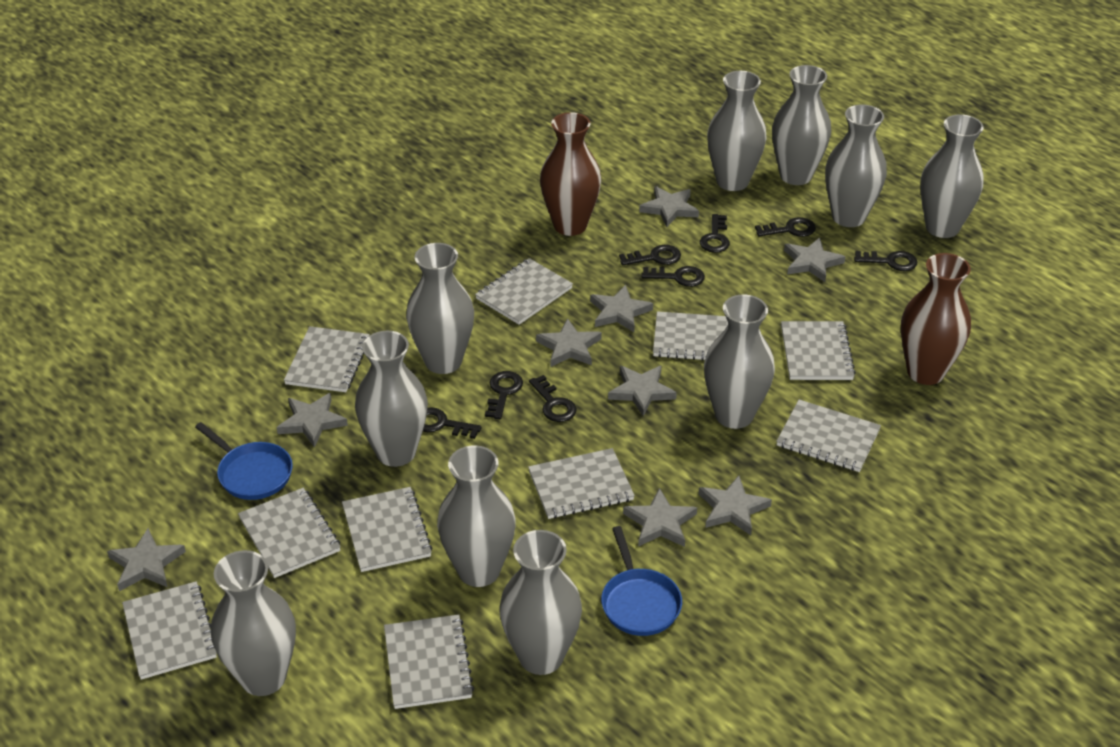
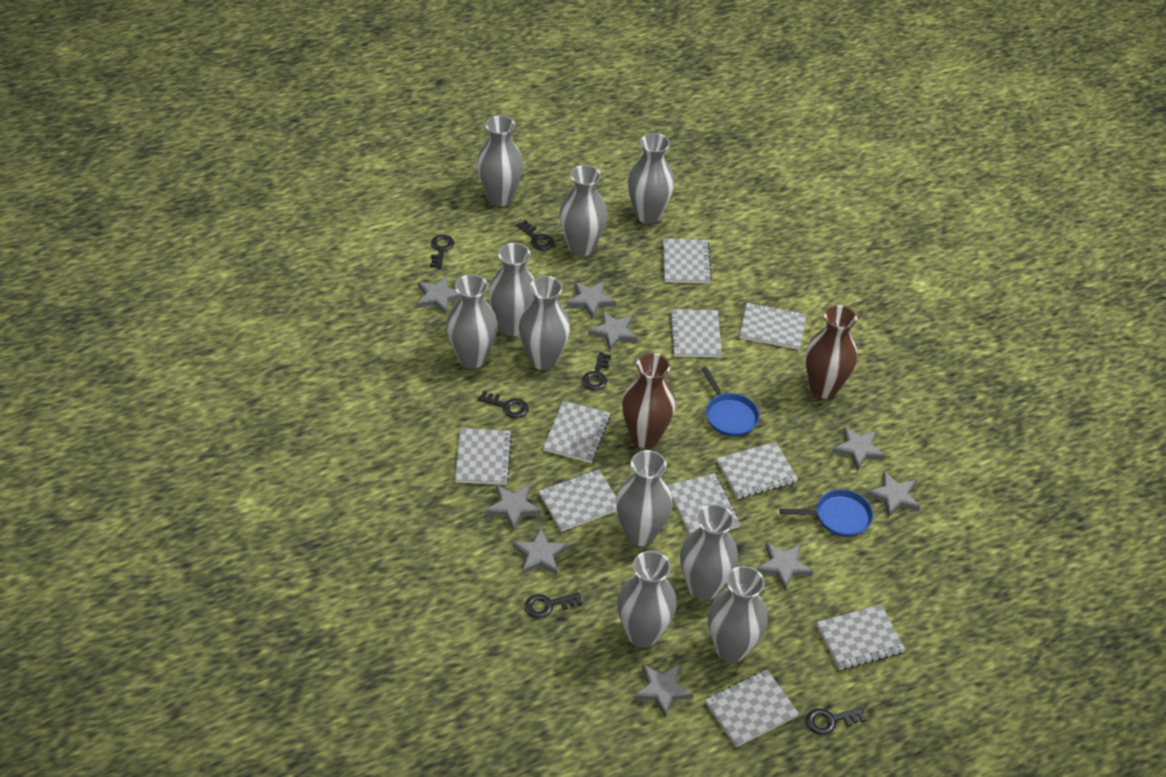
black key: 8 -> 6

